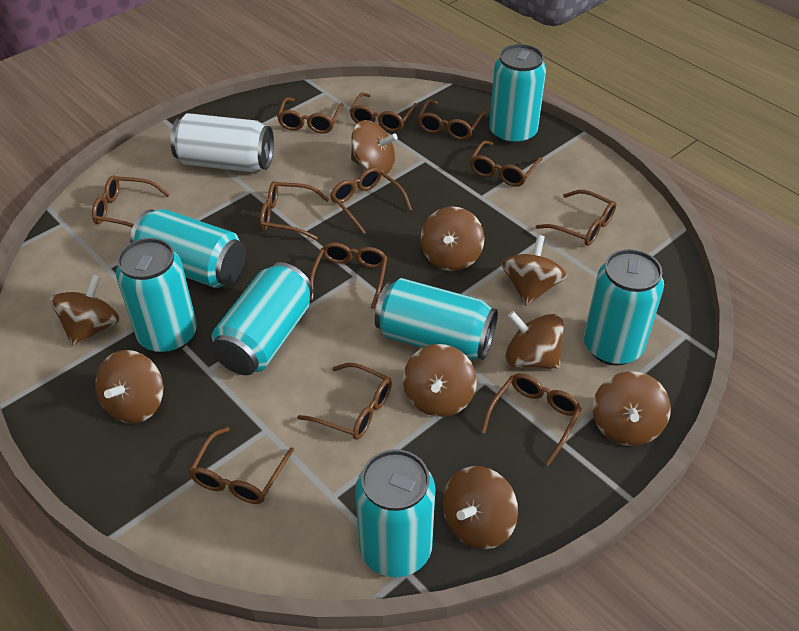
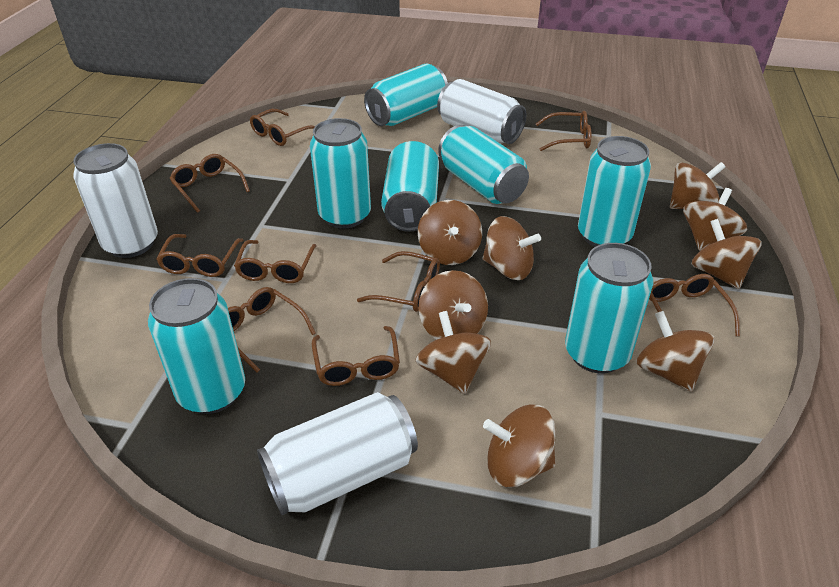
brown glasses: 12 -> 9
white can: 1 -> 3

